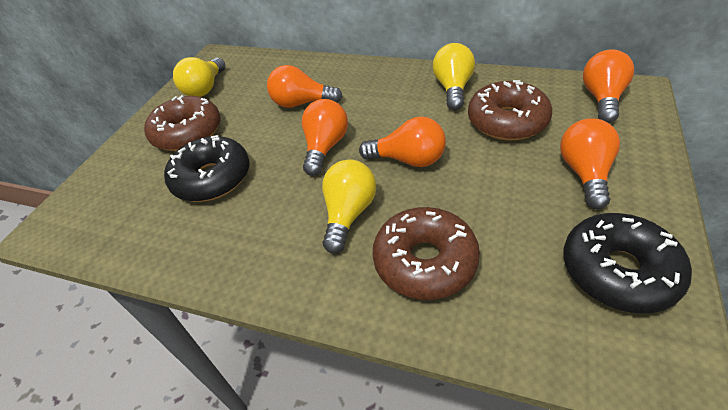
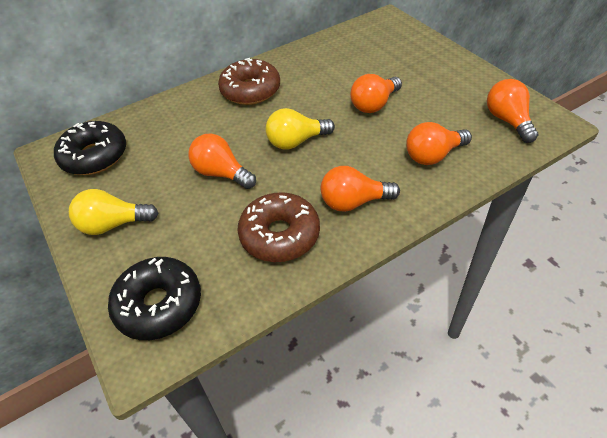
brown donut: 3 -> 2
yellow light bulb: 3 -> 2

